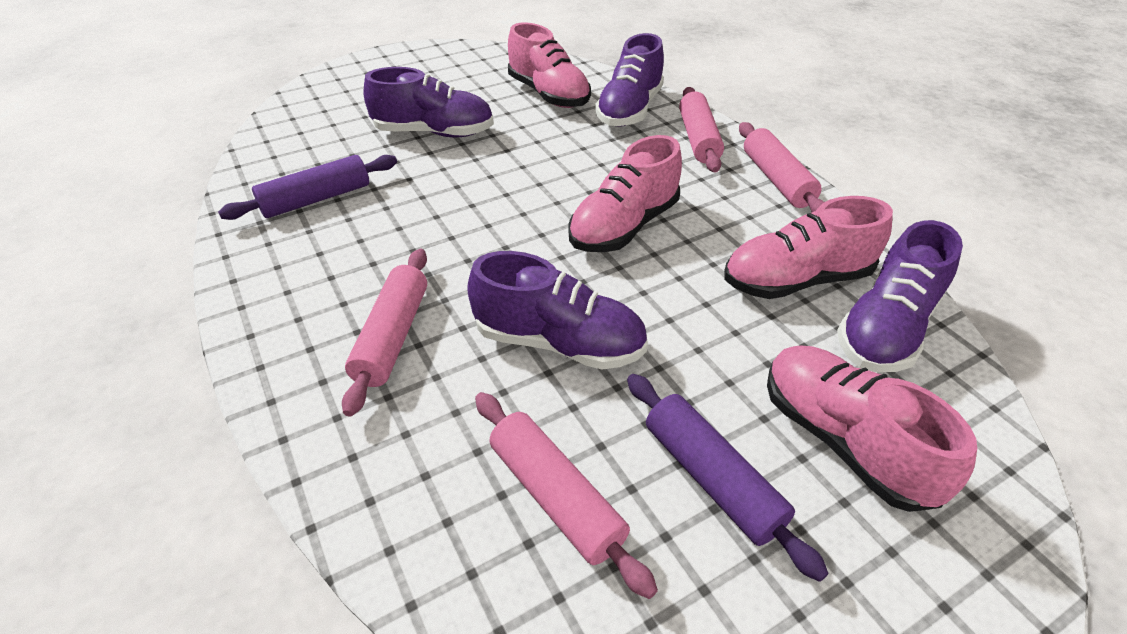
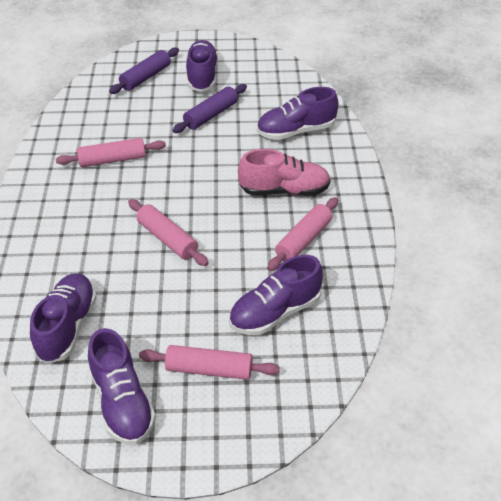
pink shoe: 4 -> 1
purple shoe: 4 -> 5

